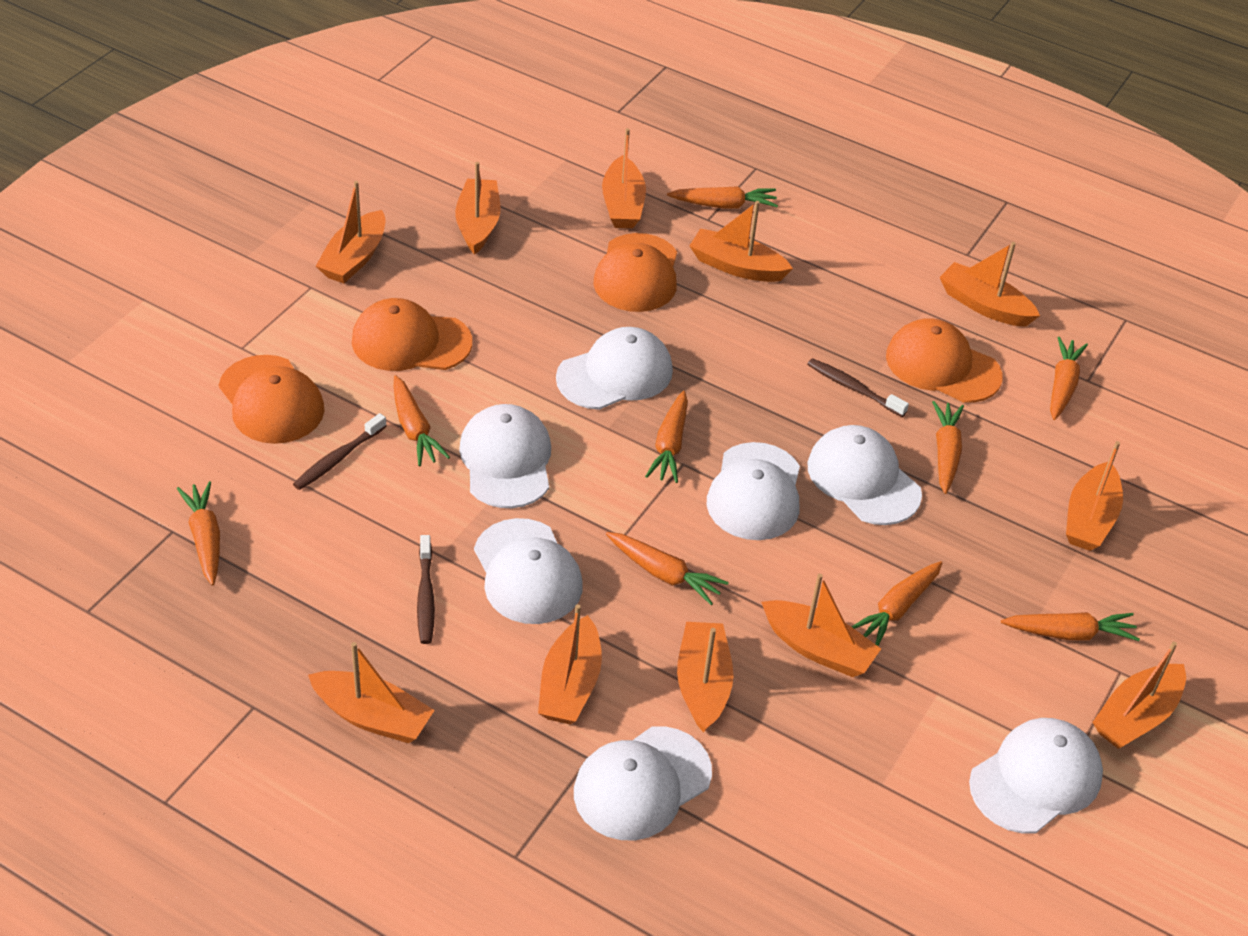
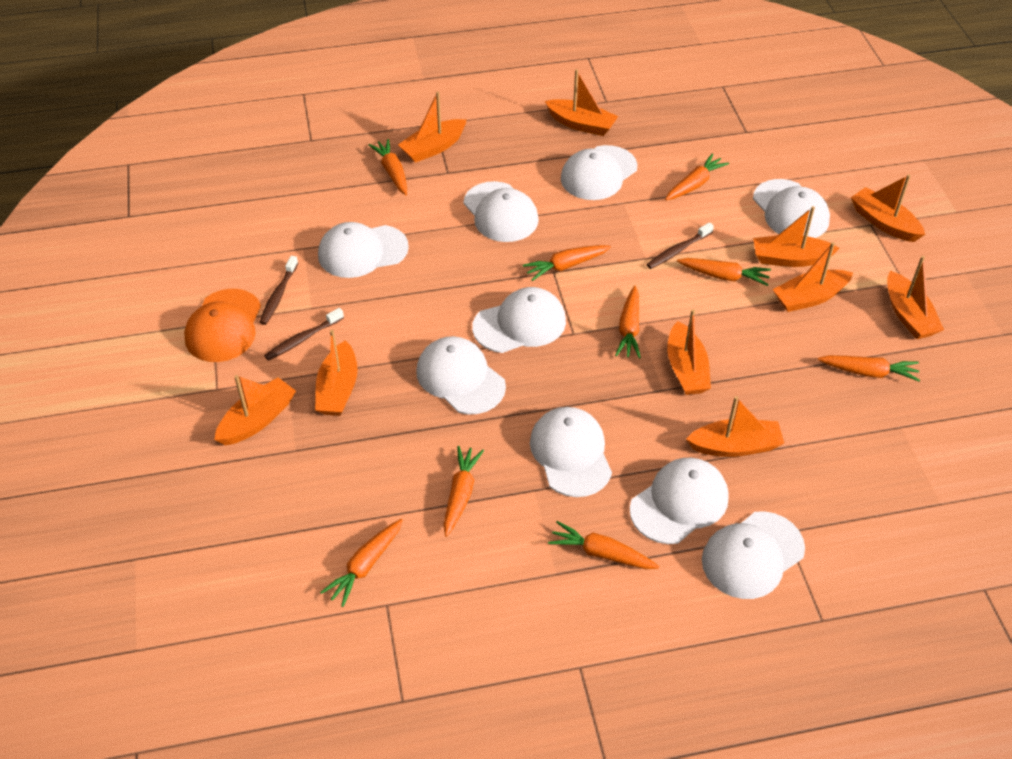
orange boat: 11 -> 10
orange cap: 4 -> 1
white cap: 7 -> 9

